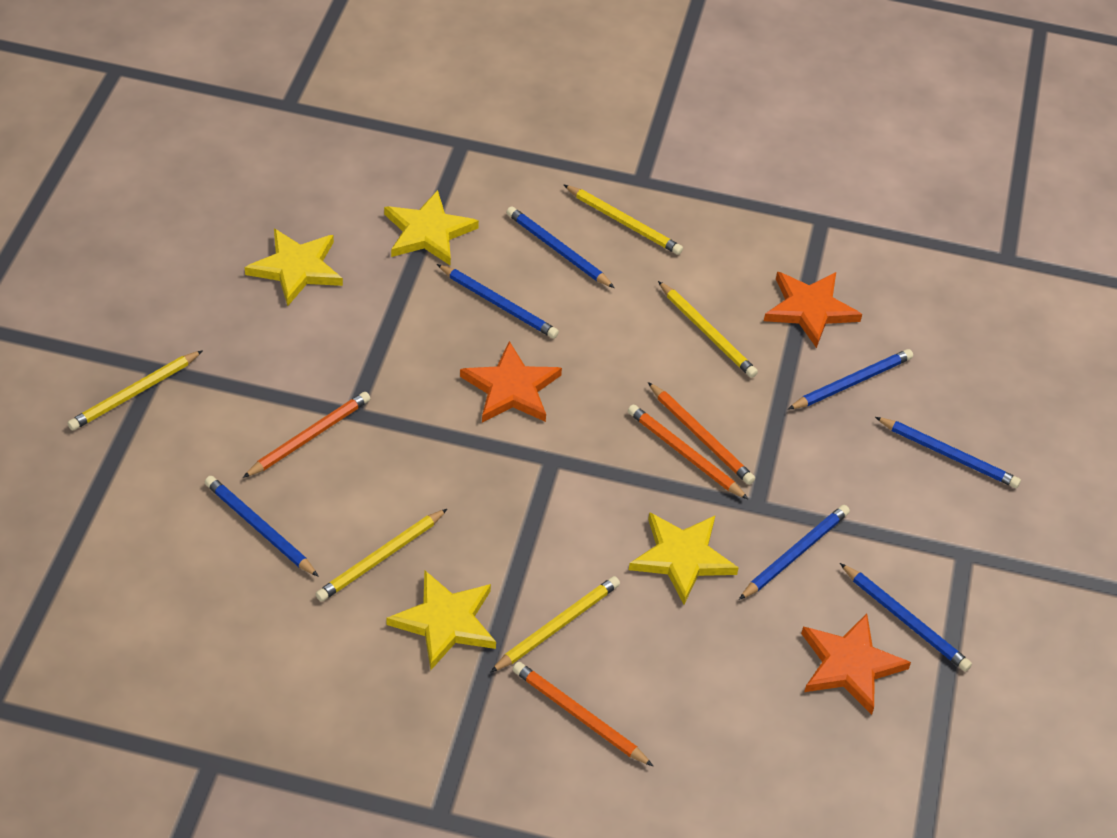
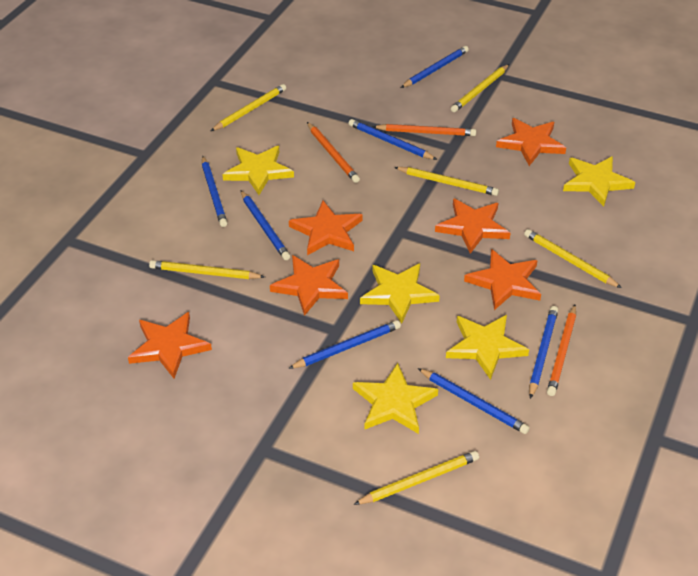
orange pencil: 4 -> 3
orange star: 3 -> 6
yellow pencil: 5 -> 6
yellow star: 4 -> 5

